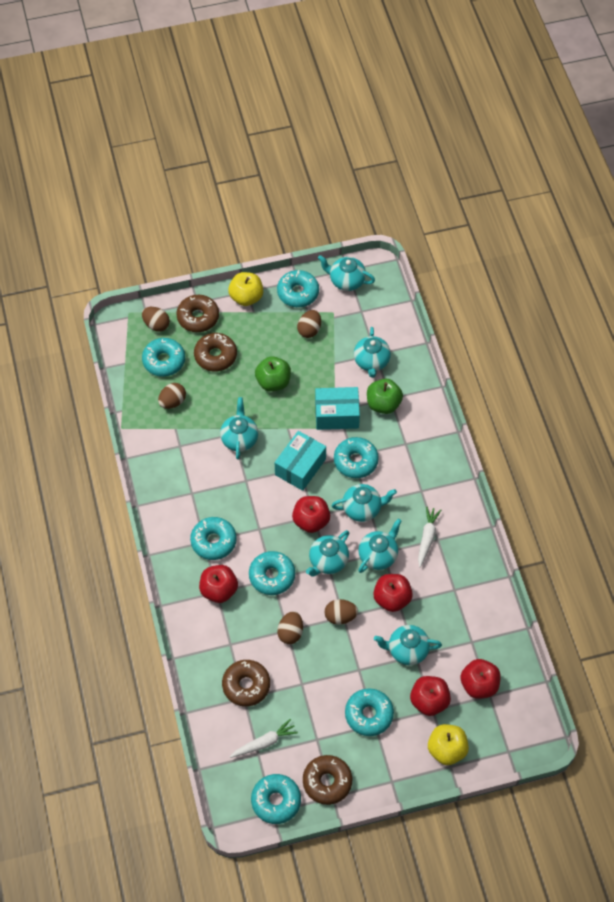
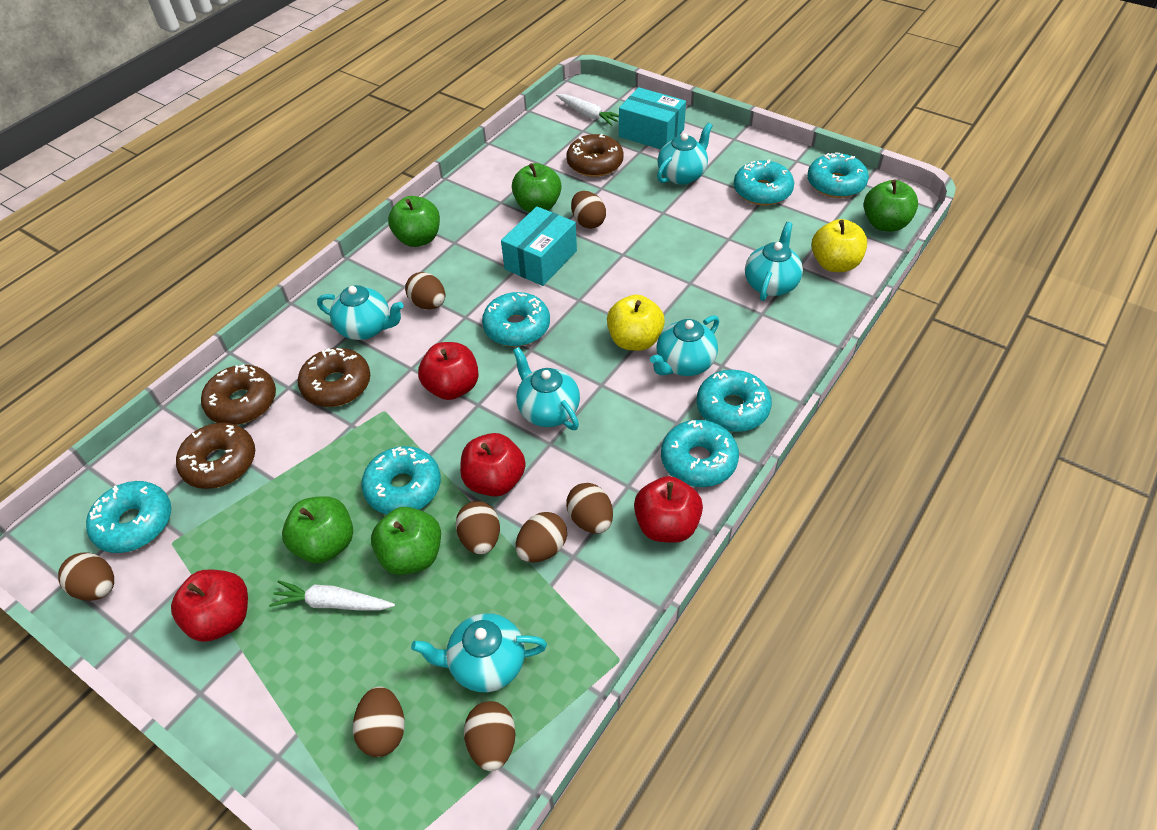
brown egg: 5 -> 8
green apple: 2 -> 5
red apple: 5 -> 4
turquoise teapot: 7 -> 6

